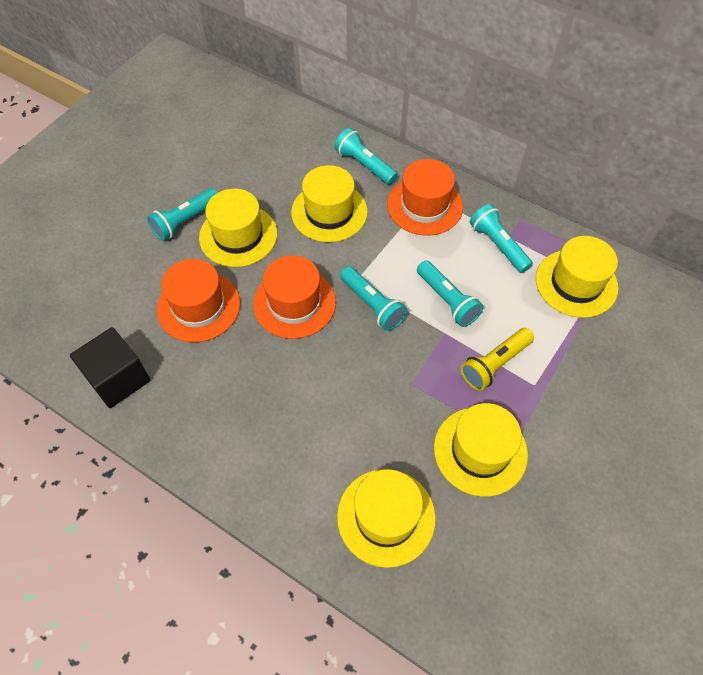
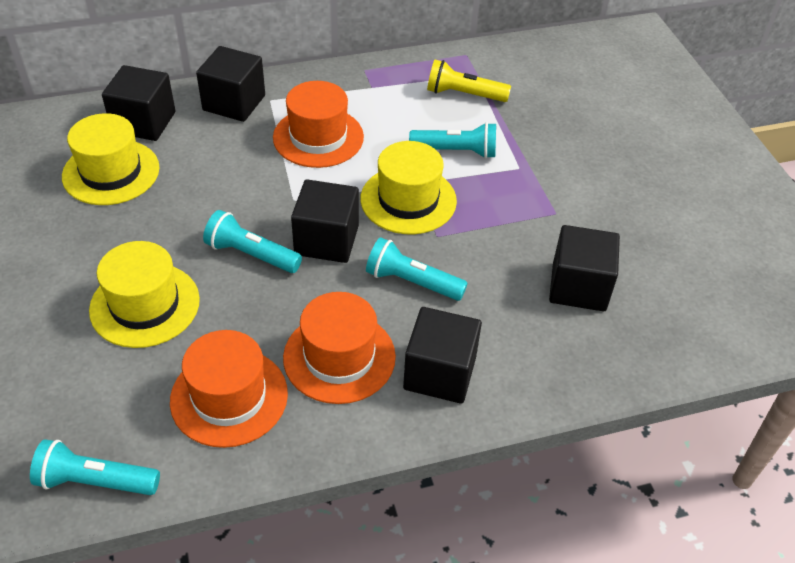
black cube: 1 -> 5
turquoise flashlight: 5 -> 4
yellow hat: 5 -> 3

